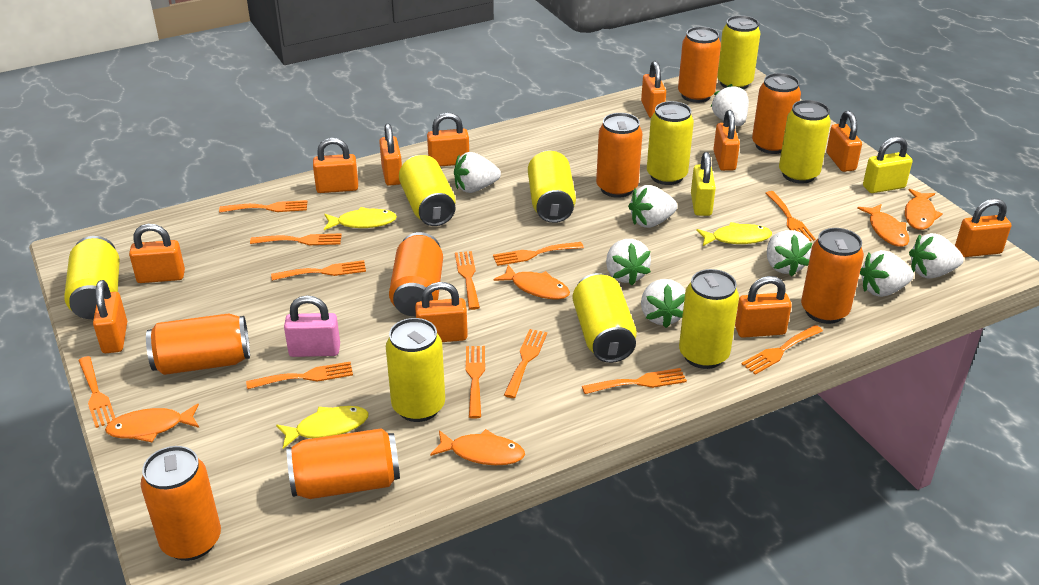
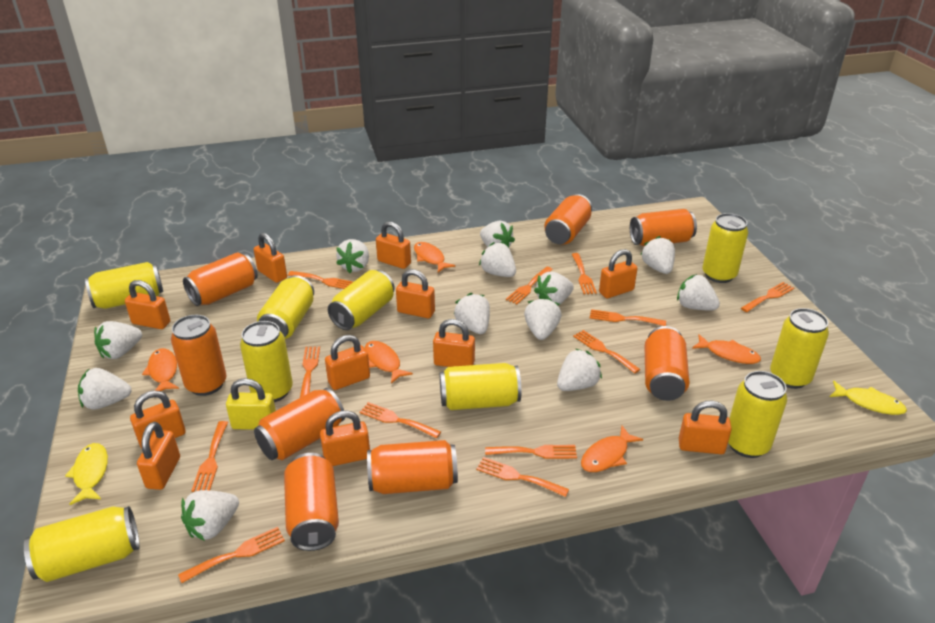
pink padlock: 1 -> 0
white strawberry: 8 -> 12
yellow fish: 3 -> 2
yellow padlock: 2 -> 1

